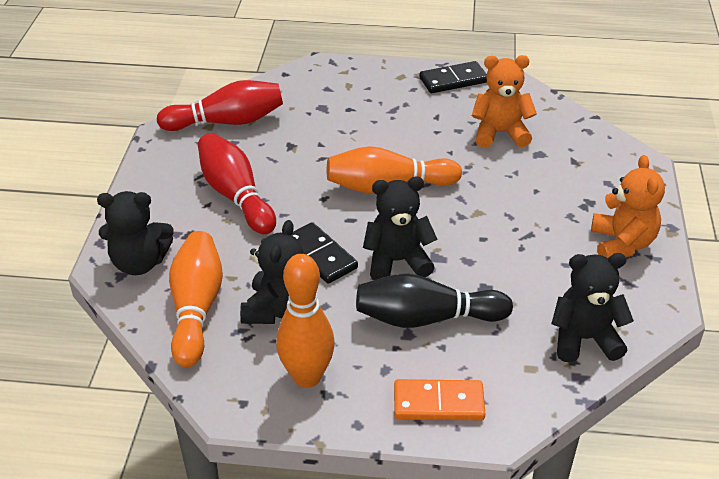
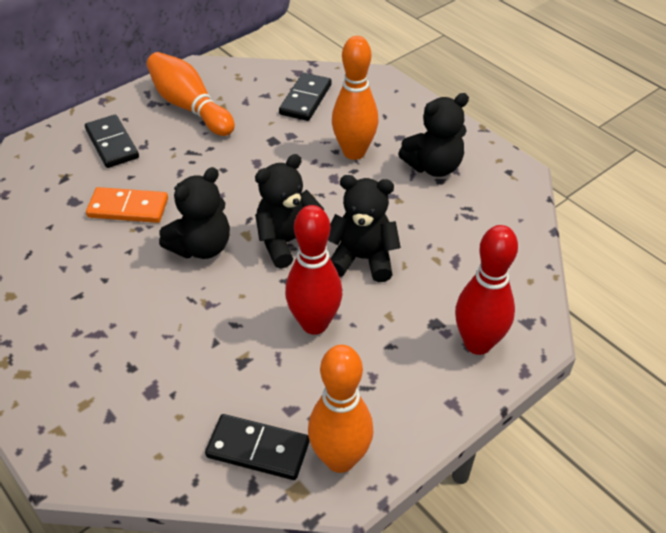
black bowling pin: 1 -> 0
black domino: 2 -> 3
orange teddy bear: 2 -> 0

